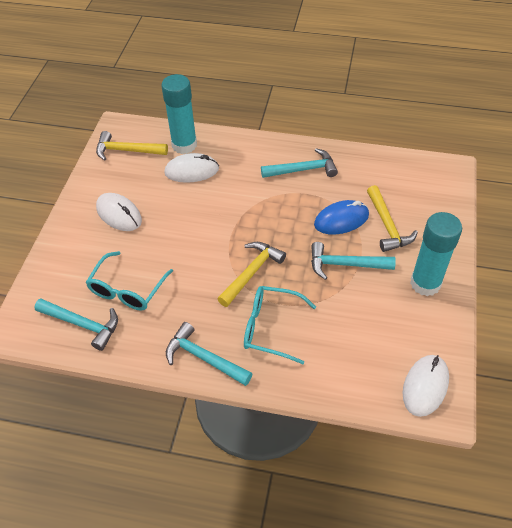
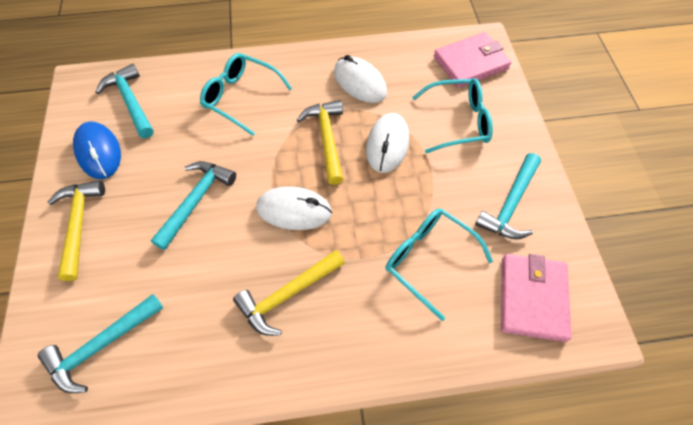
pink wallet: 0 -> 2
turquoise glasses: 2 -> 3
turquoise glue stick: 2 -> 0

